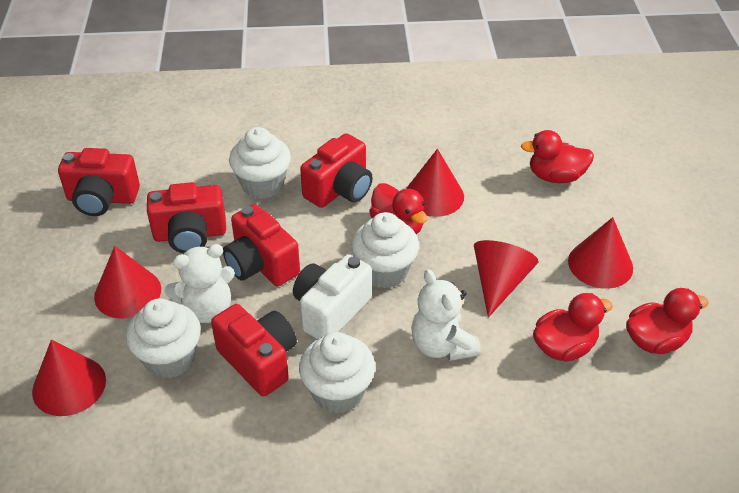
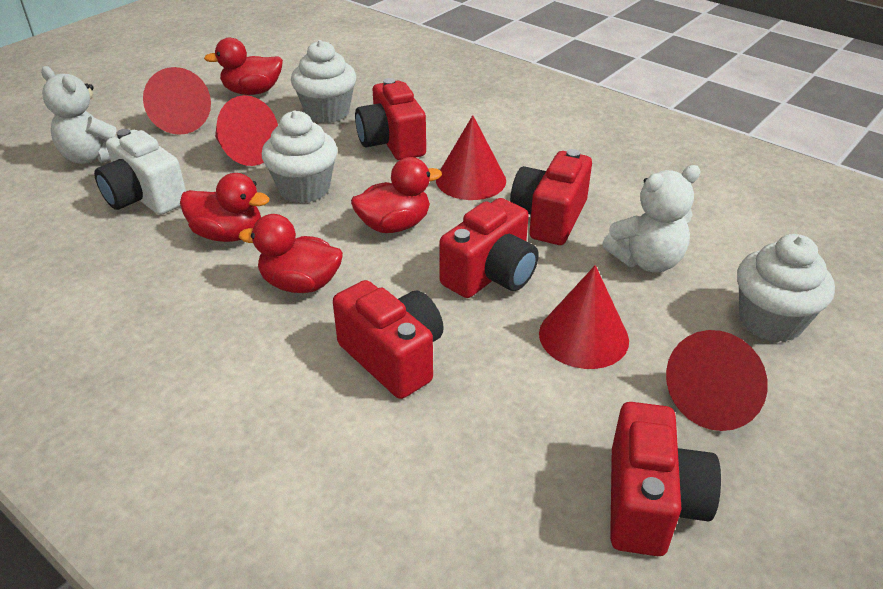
white cupcake: 4 -> 3

